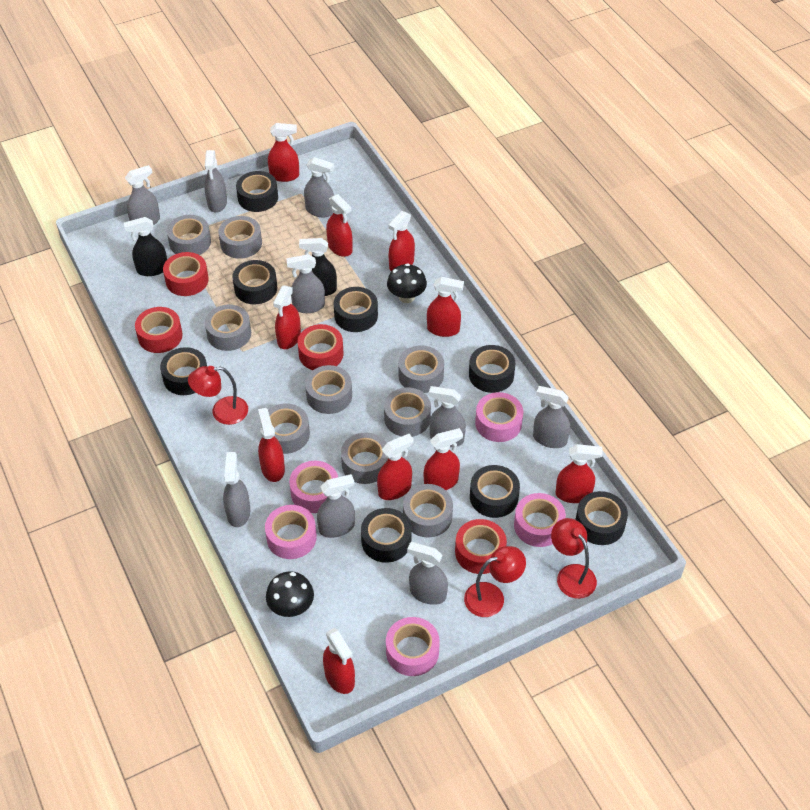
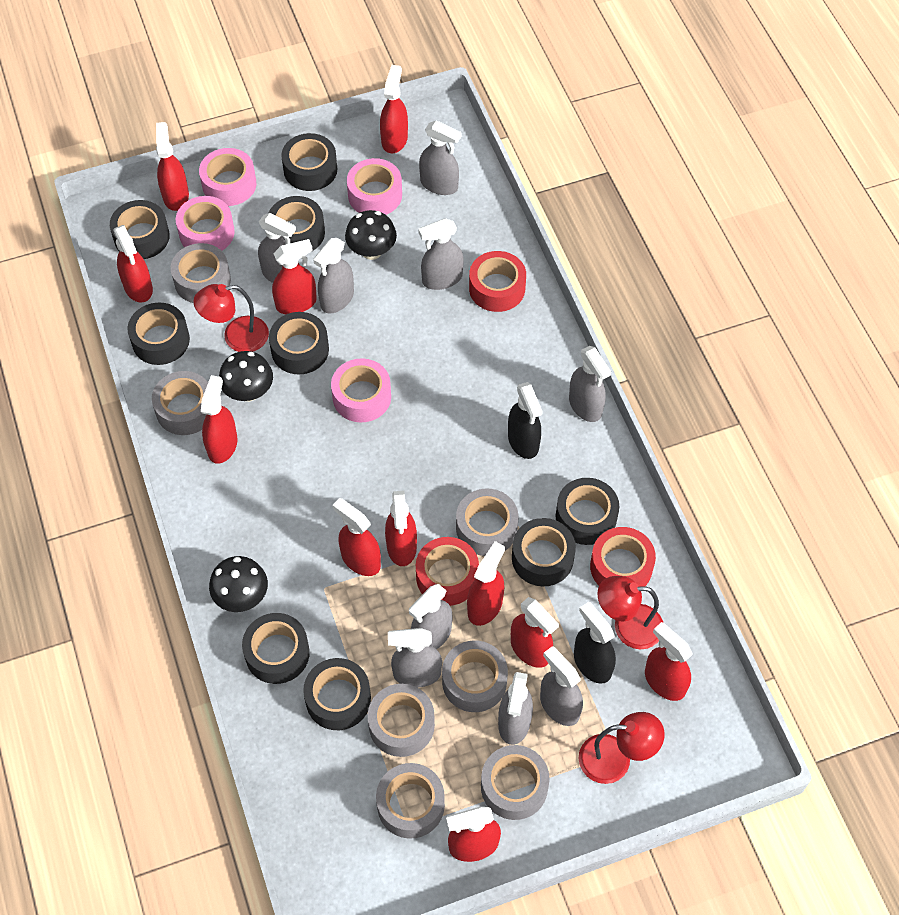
black mushroom: 2 -> 3
black tape: 8 -> 9
grey tape: 9 -> 7
pink tape: 5 -> 4
red spray bottle: 10 -> 11
red tape: 4 -> 3

